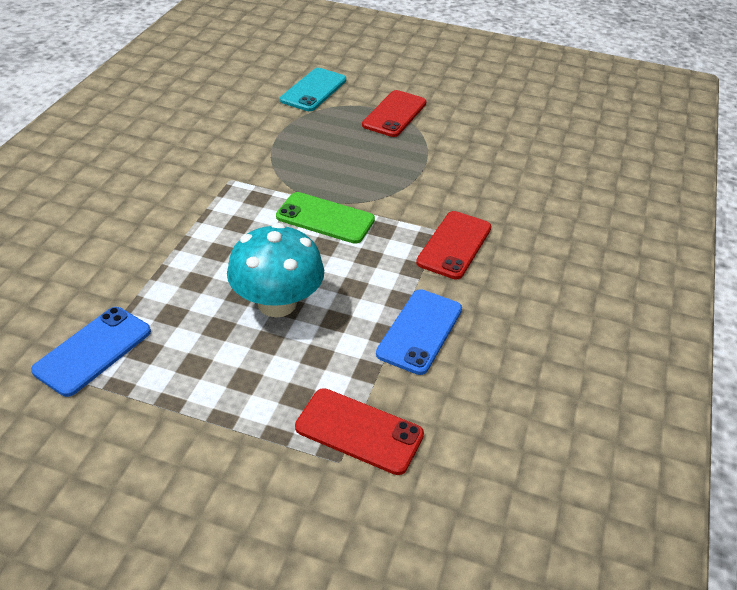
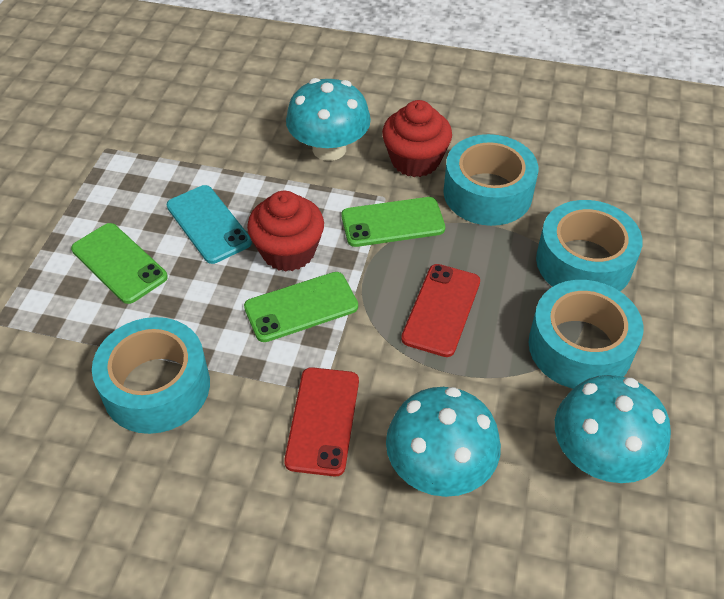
blue phone: 2 -> 0
green phone: 1 -> 3
red cupcake: 0 -> 2
red phone: 3 -> 2
turquoise mushroom: 1 -> 3
turquoise tape: 0 -> 4

